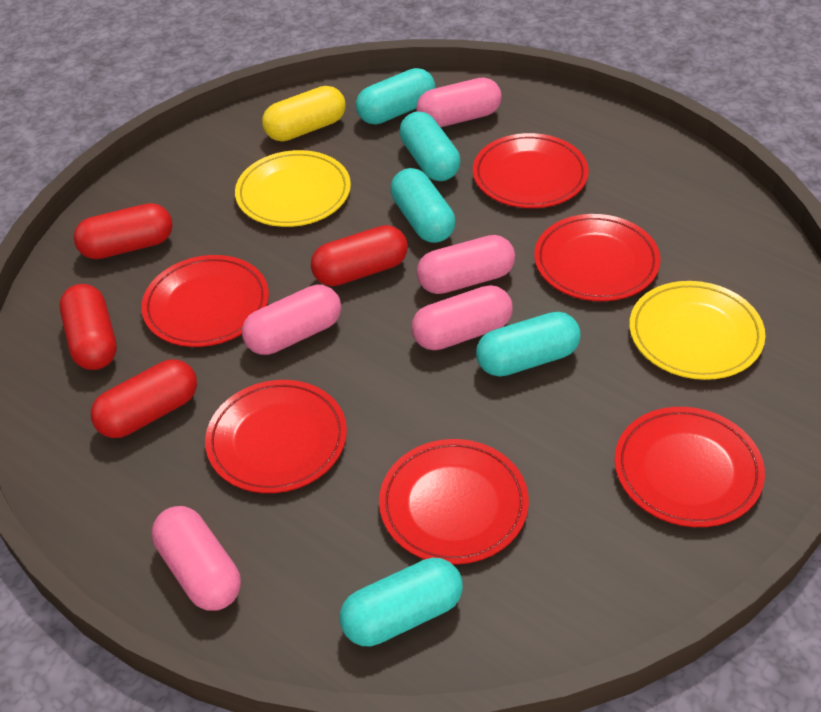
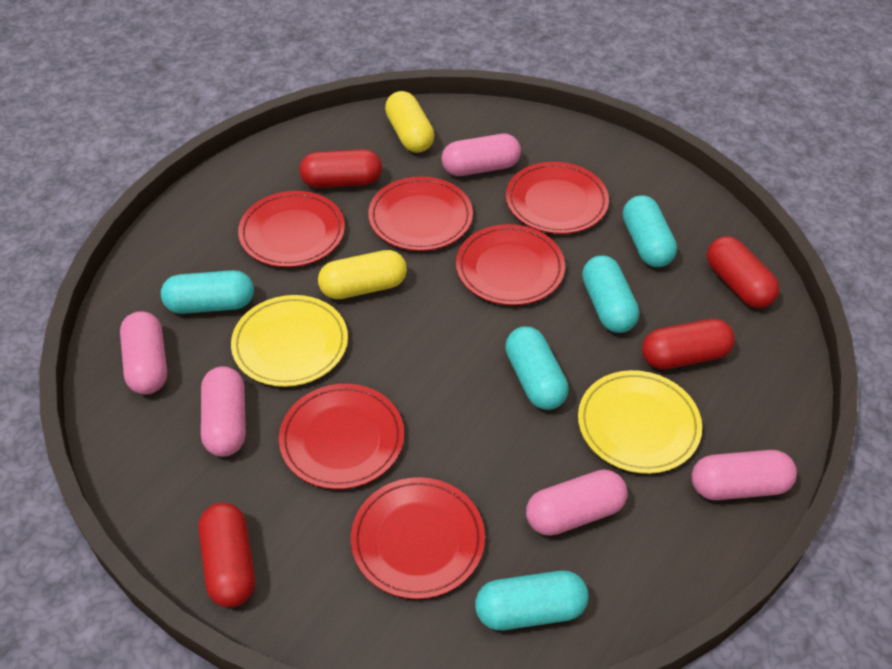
yellow capsule: 1 -> 2

